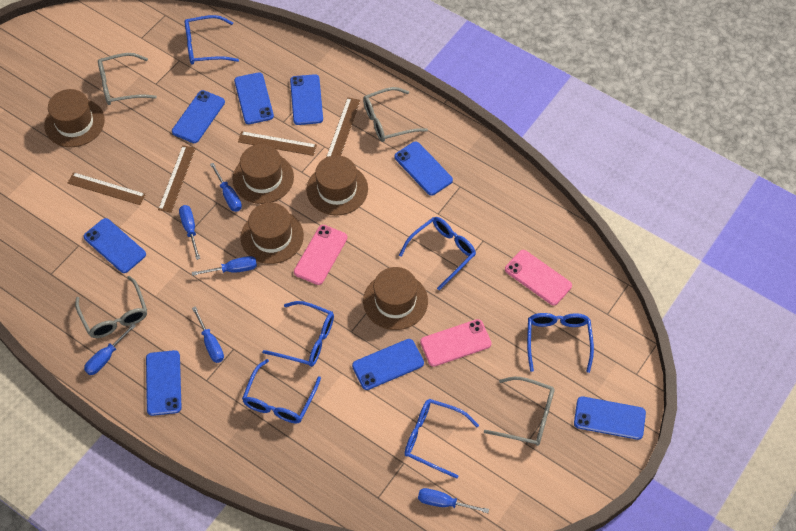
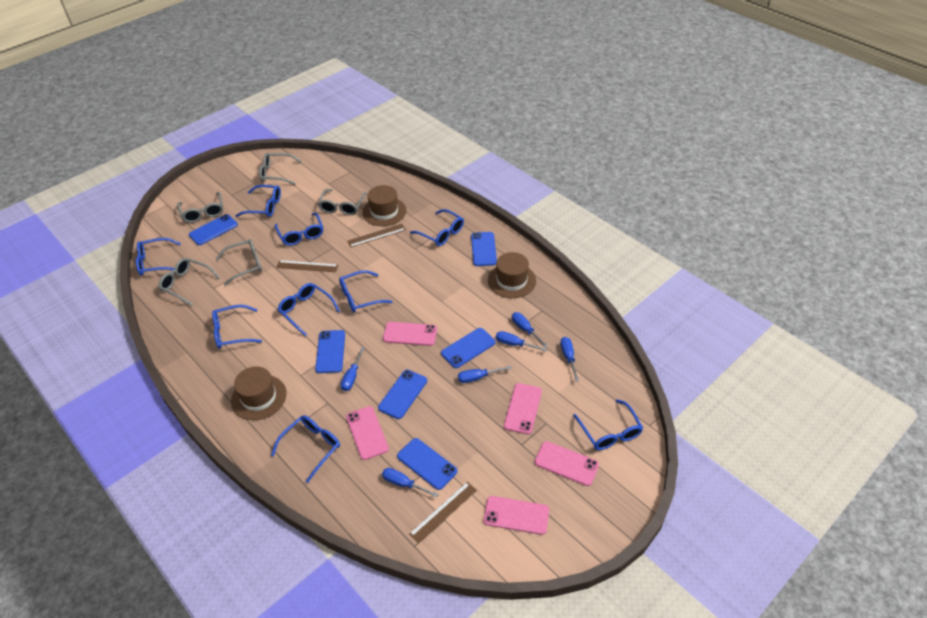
blue glasses: 6 -> 9
blue phone: 8 -> 6
brown hat: 5 -> 3
brown ruler: 4 -> 3
grey glasses: 4 -> 5
pink phone: 3 -> 5

